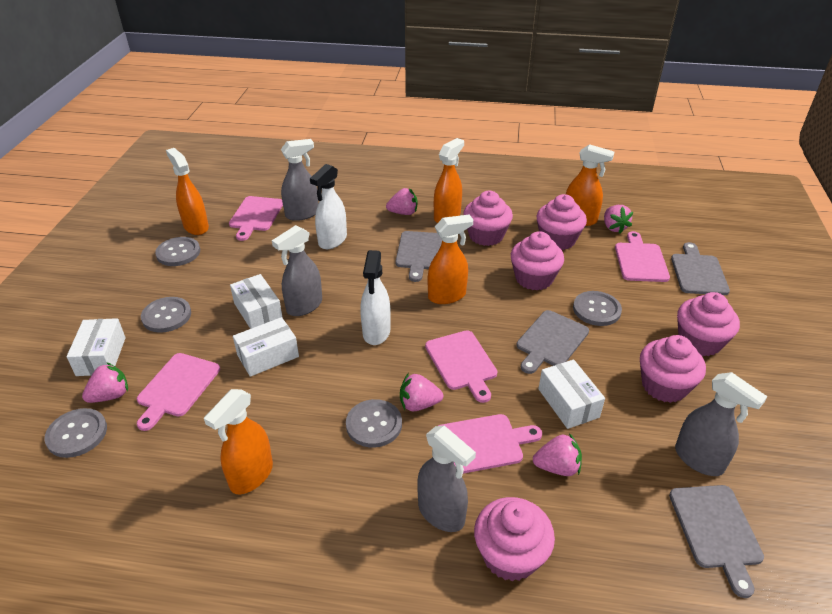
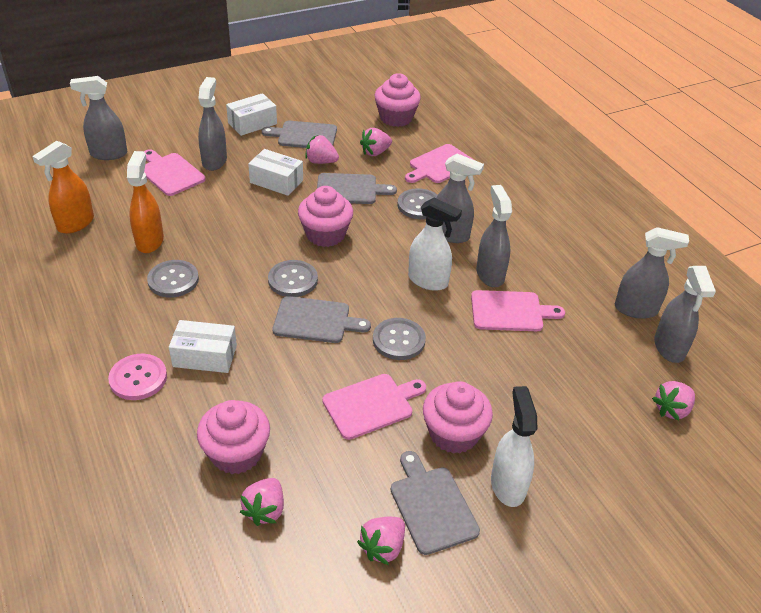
grey button: 5 -> 4
grey spray bottle: 4 -> 6
orange spray bottle: 5 -> 2
pink button: 0 -> 1
pink cupcake: 6 -> 4
pink cutting board: 5 -> 4
white box: 4 -> 3

